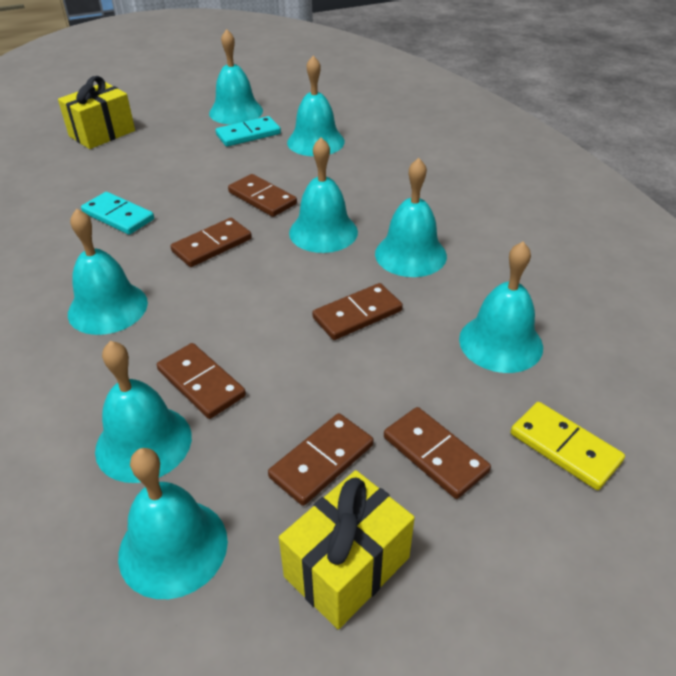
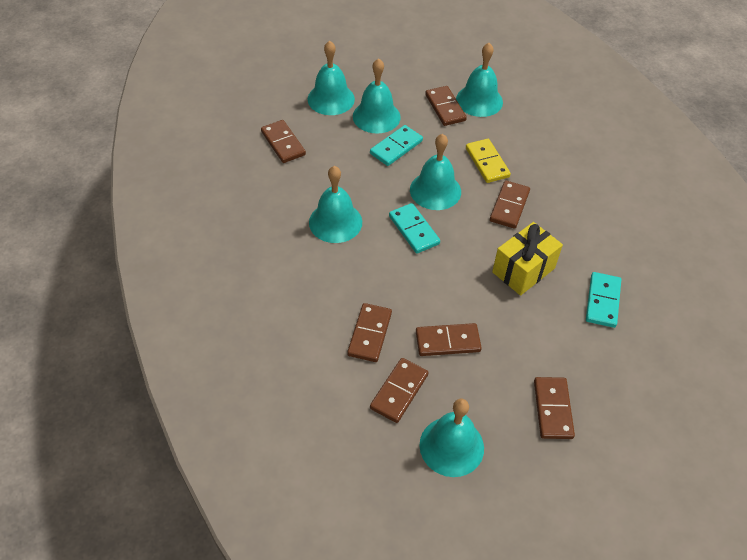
brown domino: 6 -> 7
turquoise bell: 8 -> 6
turquoise domino: 2 -> 3
yellow gift: 2 -> 1

